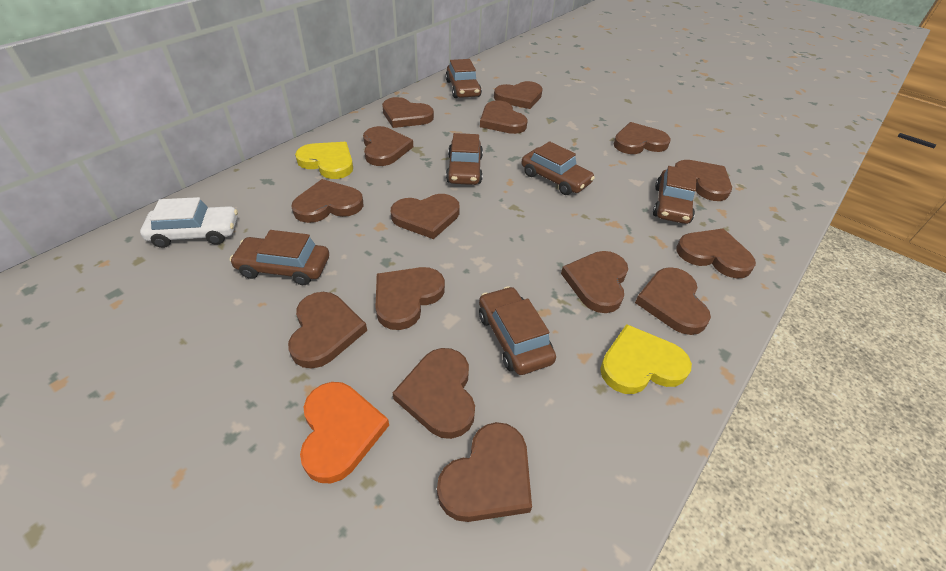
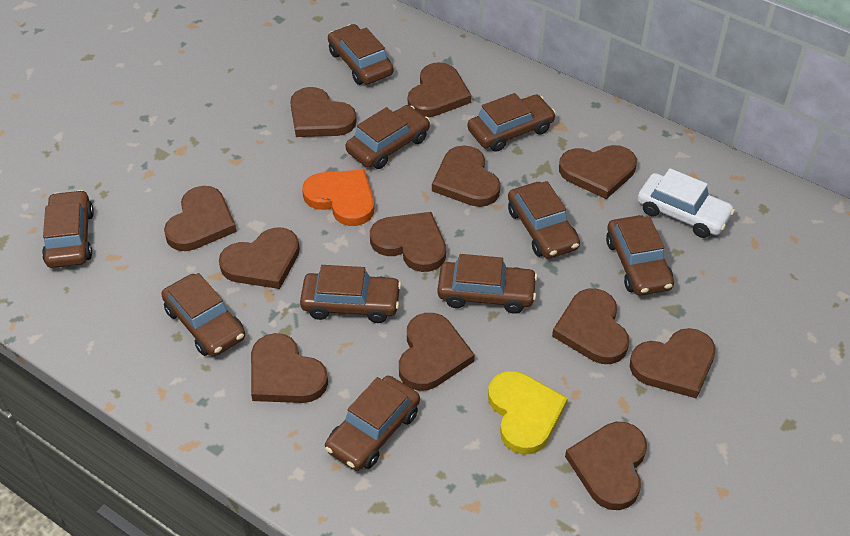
brown car: 6 -> 10
brown heart: 15 -> 12
yellow heart: 2 -> 1

